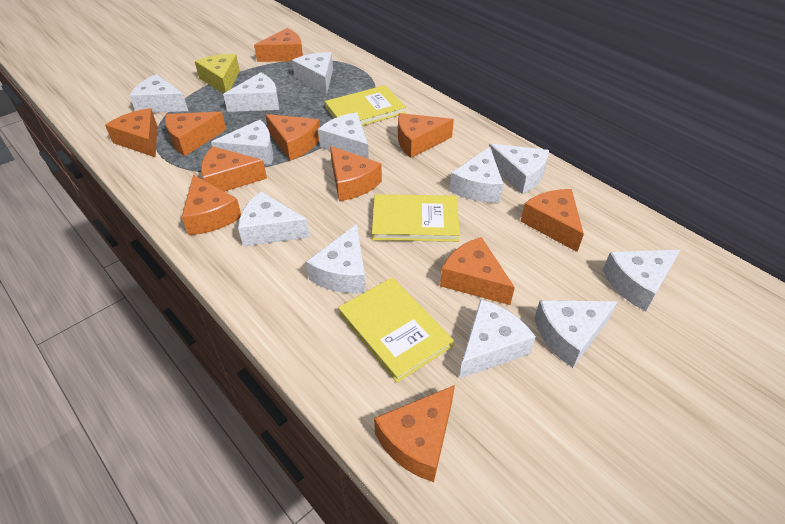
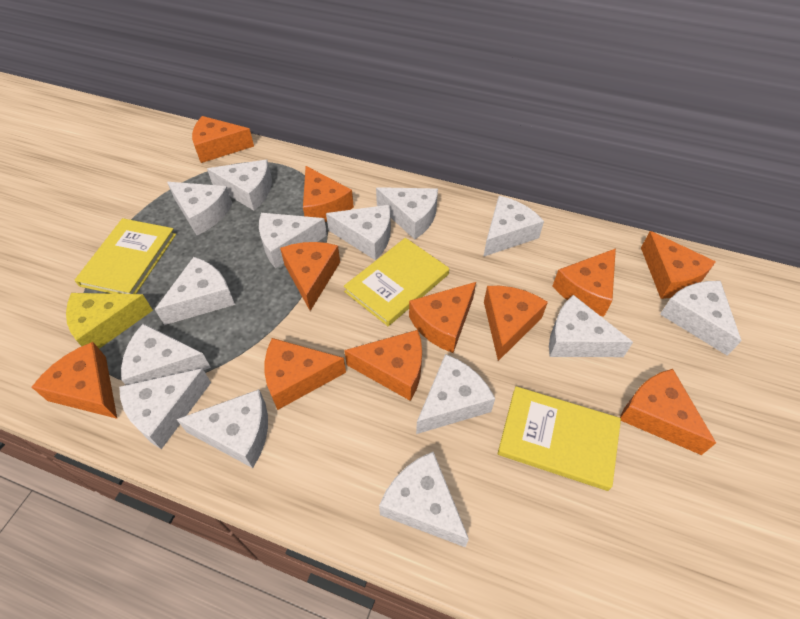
white cheese: 12 -> 14

